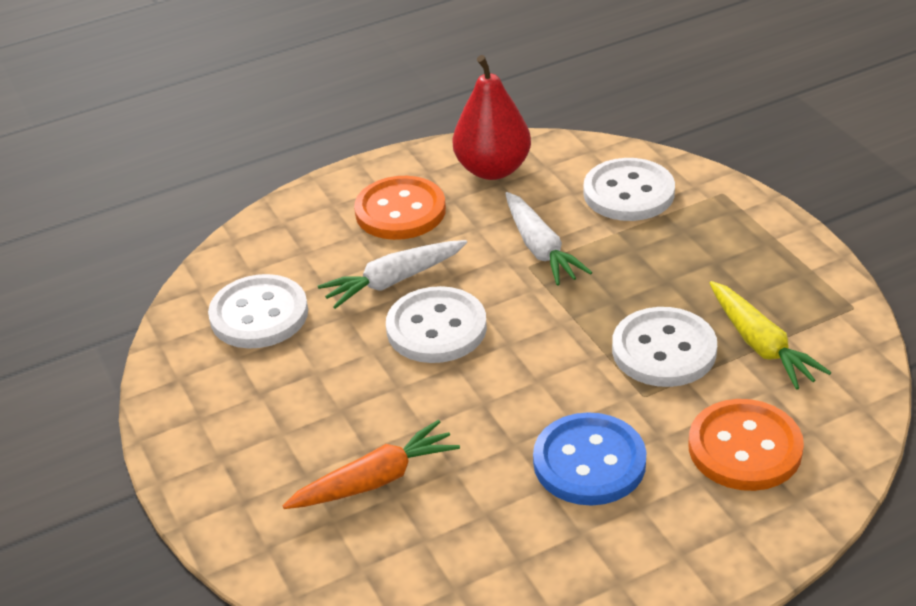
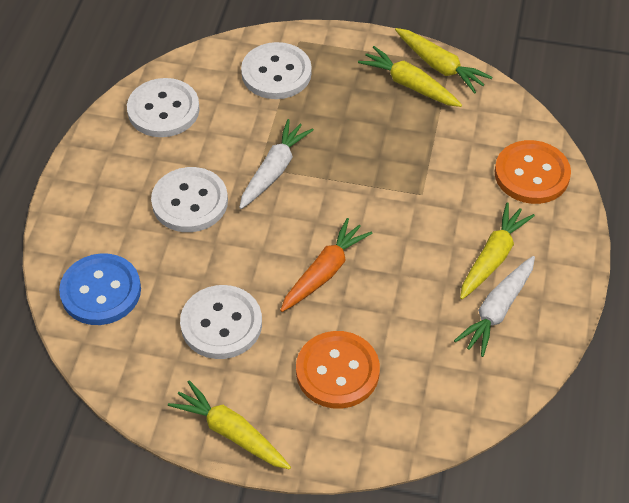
red pear: 1 -> 0
yellow carrot: 1 -> 4

